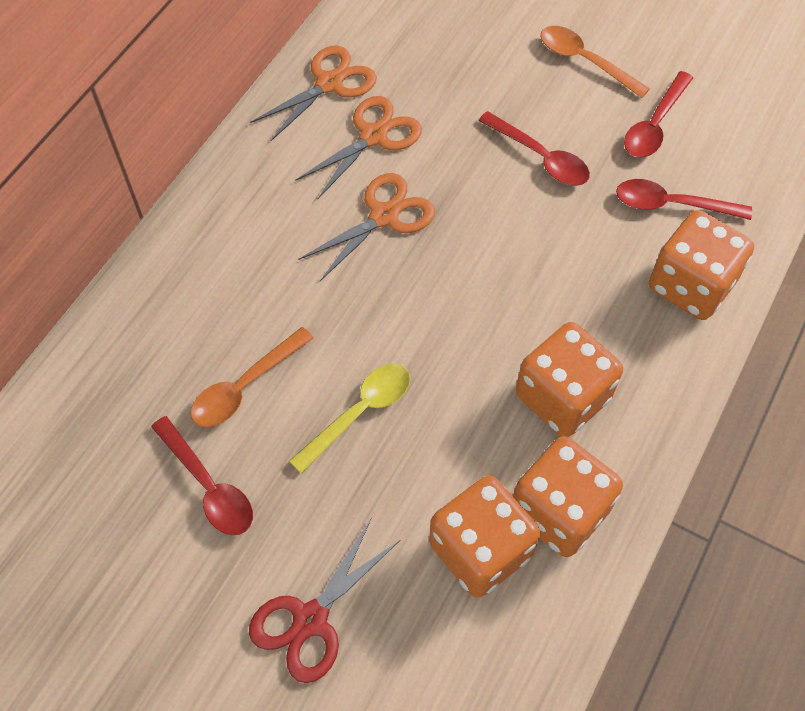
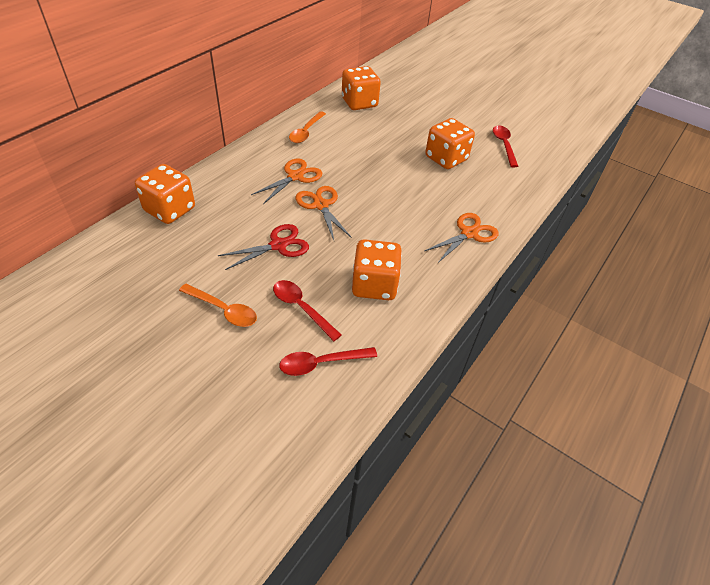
red spoon: 4 -> 3
yellow spoon: 1 -> 0

